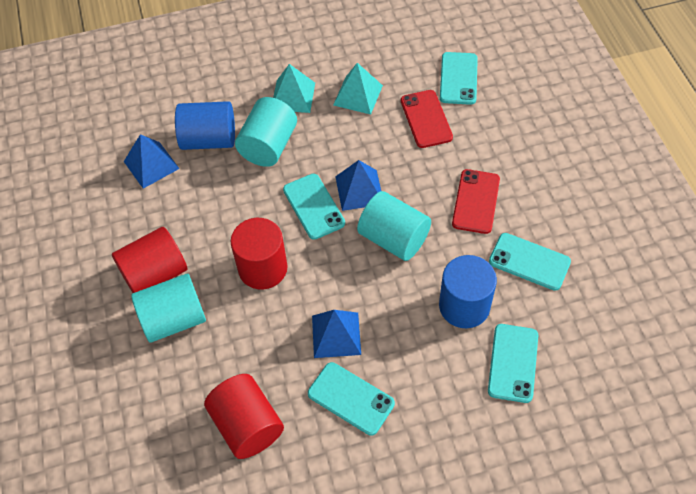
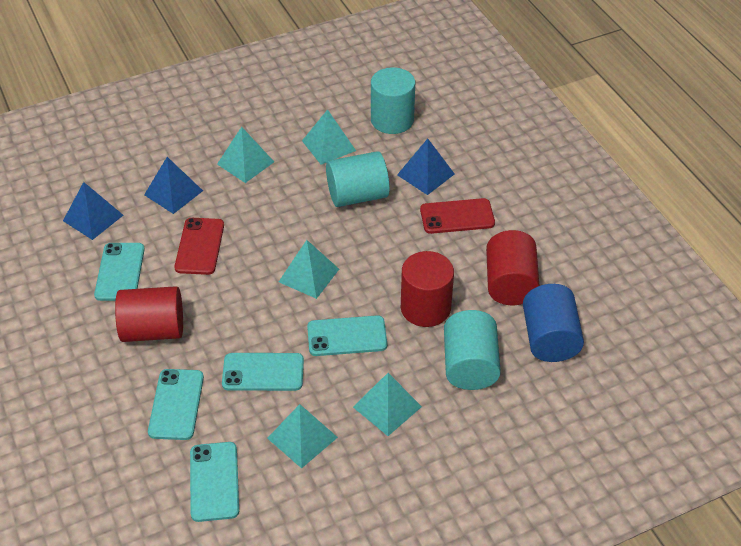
blue cylinder: 2 -> 1
turquoise pyramid: 2 -> 5

